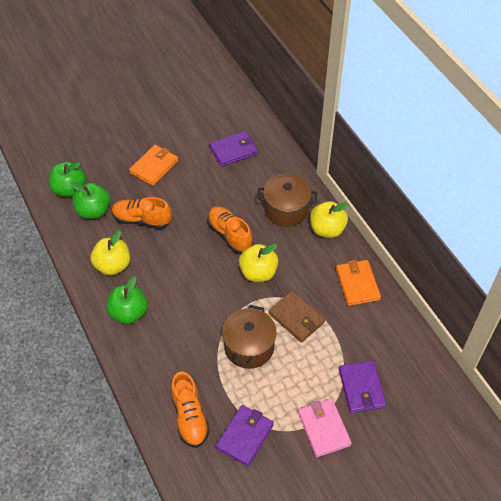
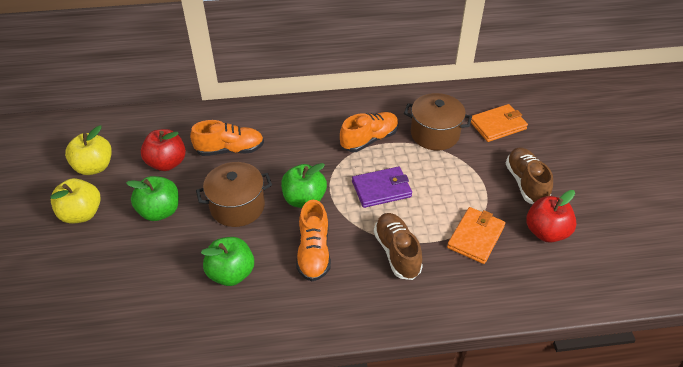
brown shoe: 0 -> 2
brown wallet: 1 -> 0
pink wallet: 1 -> 0
purple wallet: 3 -> 1
red apple: 0 -> 2
yellow apple: 3 -> 2

